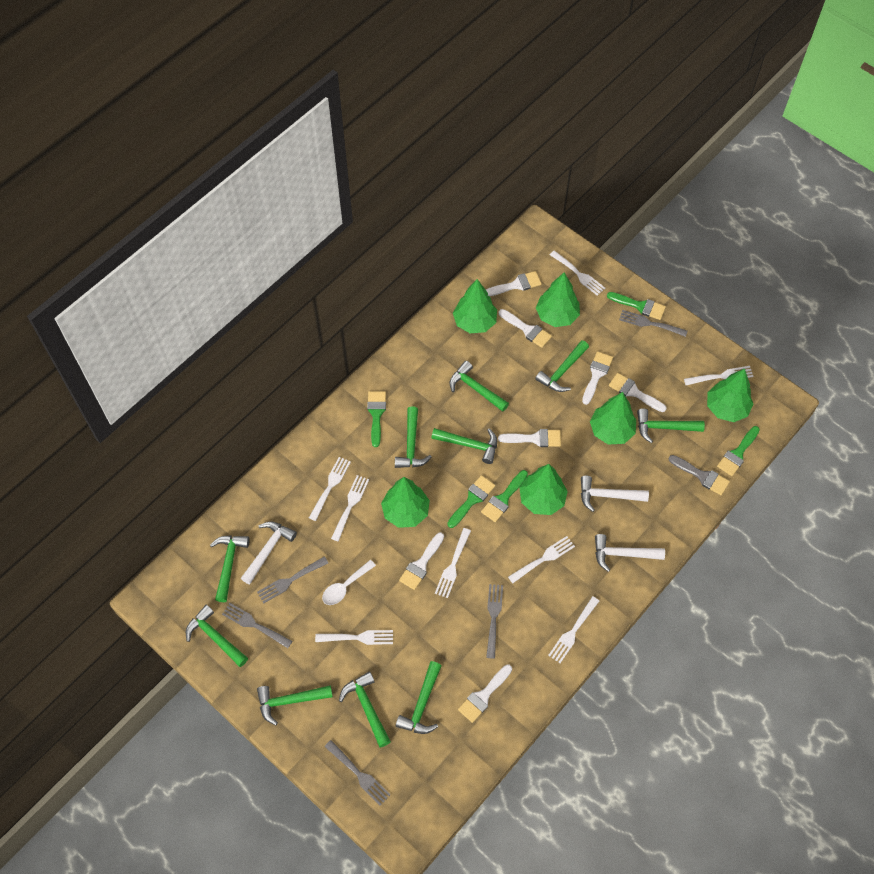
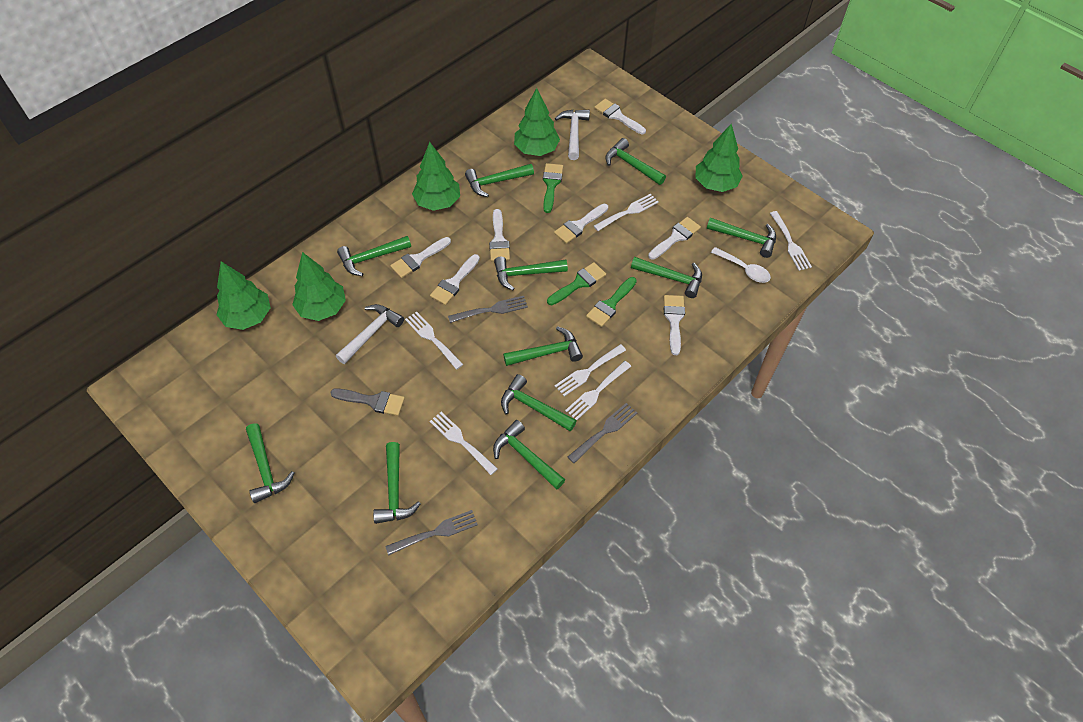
green brush: 5 -> 3
green hammer: 10 -> 11
green tree: 6 -> 5
grey fork: 5 -> 3
white fork: 8 -> 6
white hammer: 3 -> 2

